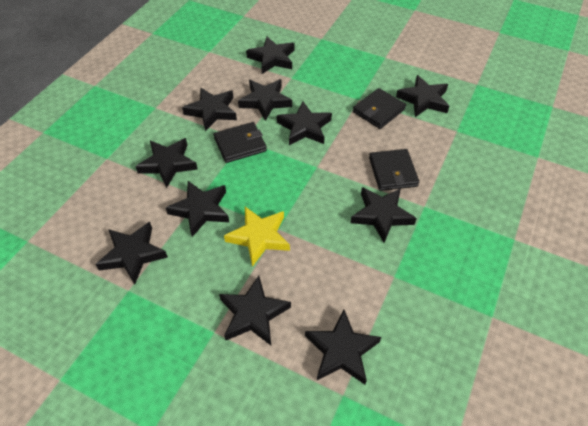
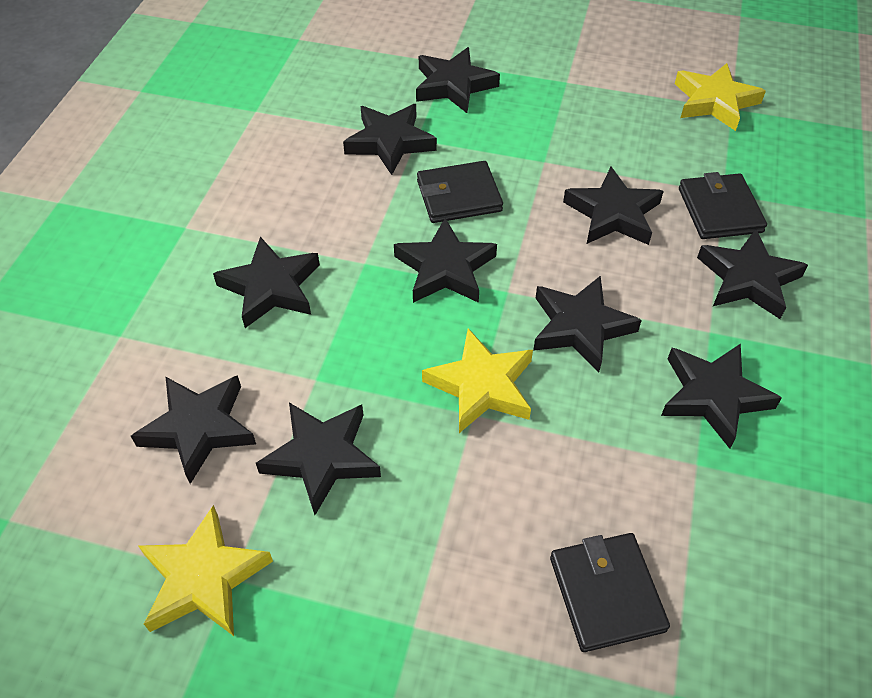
black star: 11 -> 10
yellow star: 1 -> 3

